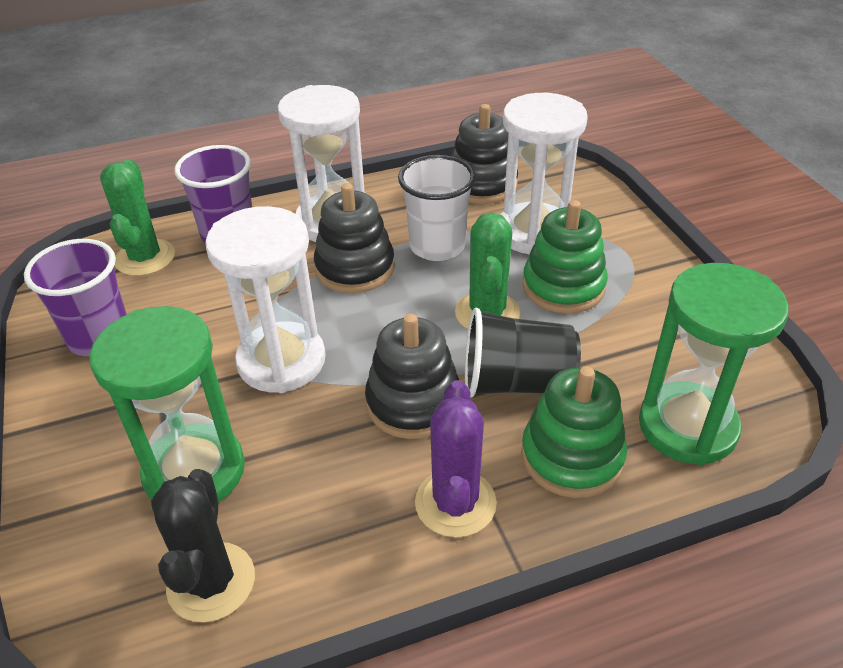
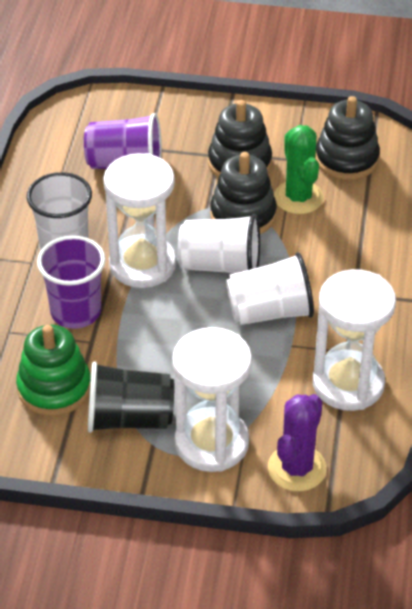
black cactus: 1 -> 0
green cactus: 2 -> 1
green hourglass: 2 -> 0
green stacking toy: 2 -> 1
white cup: 1 -> 3

